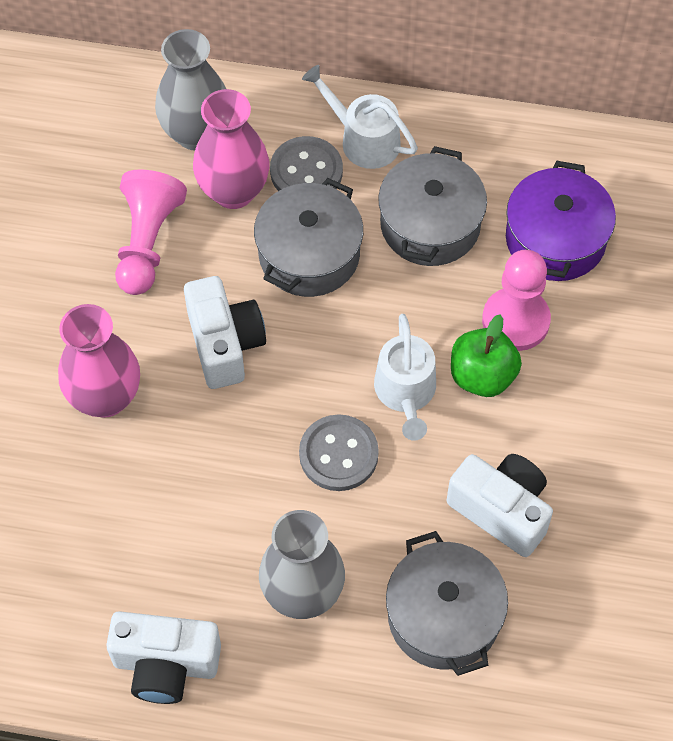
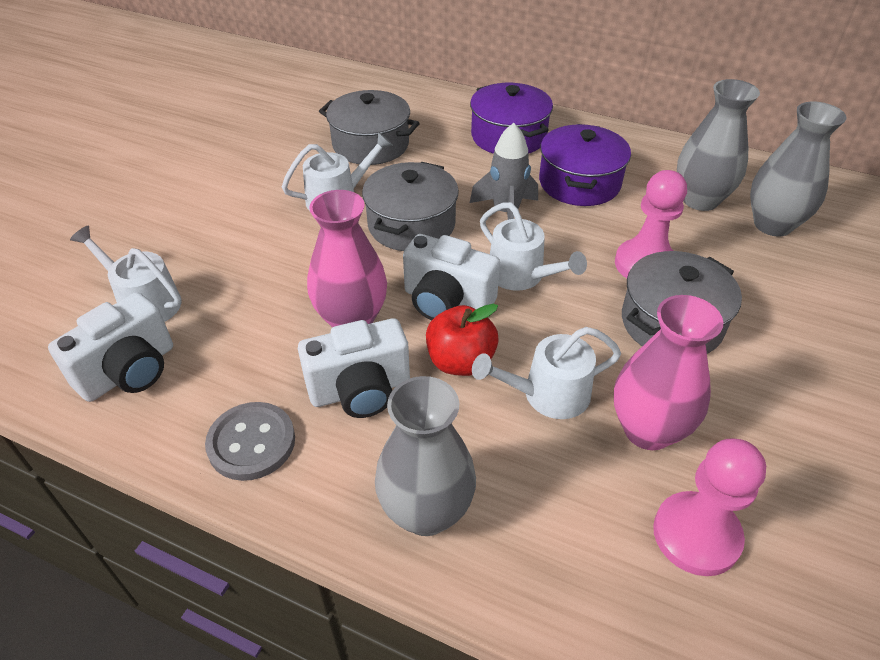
green apple: 1 -> 0
grey button: 2 -> 1
grey rocket: 0 -> 1
grey vase: 2 -> 3
purple pot: 1 -> 2
red apple: 0 -> 1
white watering can: 2 -> 4

